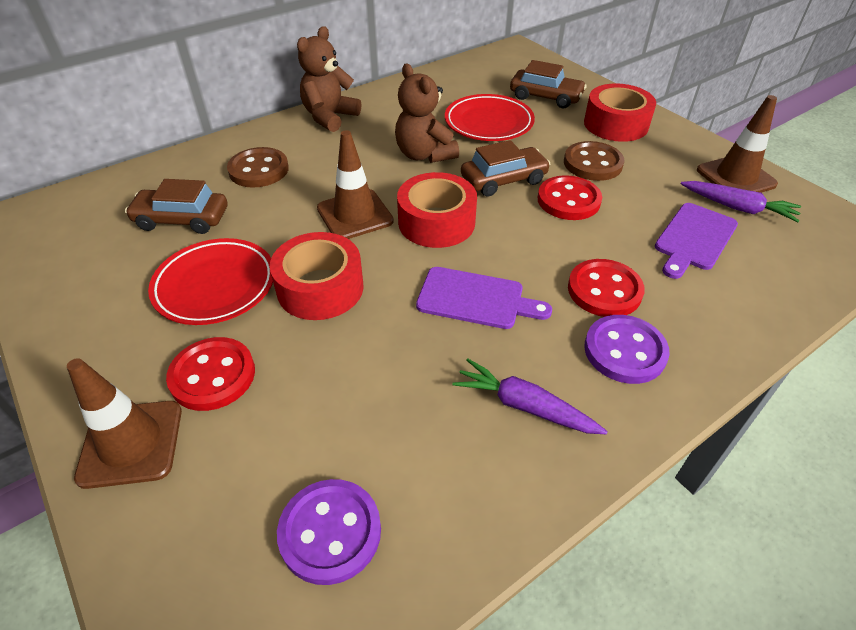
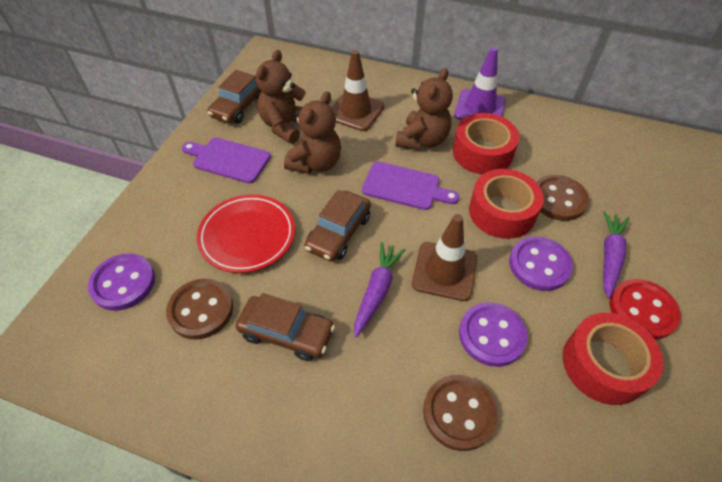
brown button: 2 -> 3
brown teddy bear: 2 -> 3
brown traffic cone: 3 -> 2
purple button: 2 -> 3
purple traffic cone: 0 -> 1
red button: 3 -> 1
red plate: 2 -> 1

